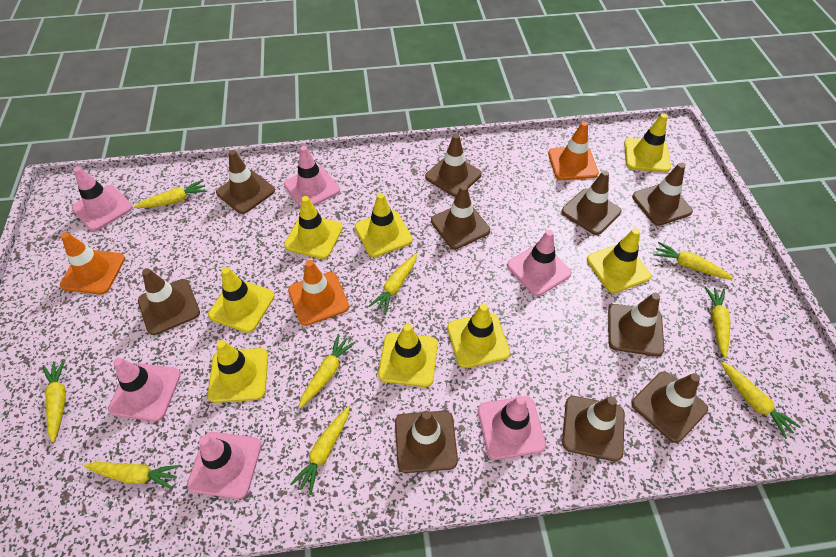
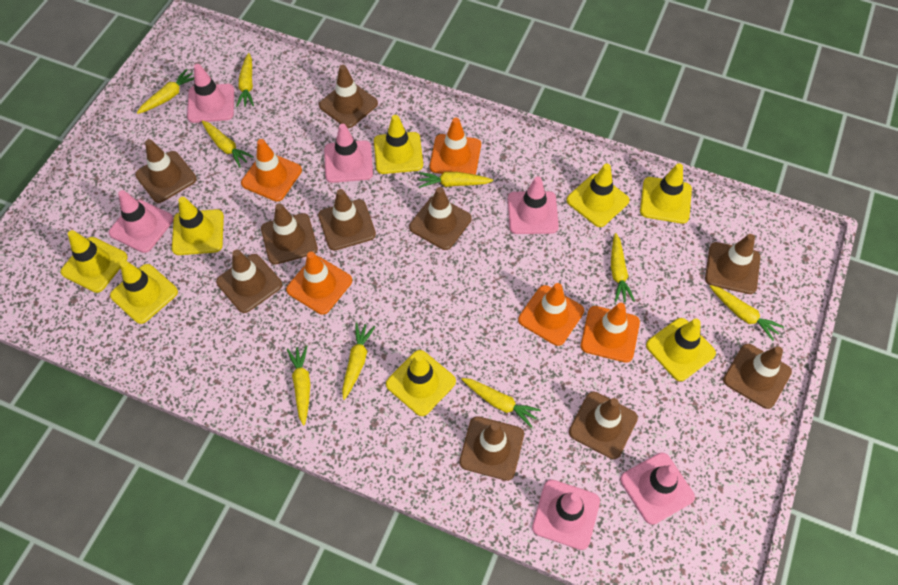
orange traffic cone: 3 -> 5

